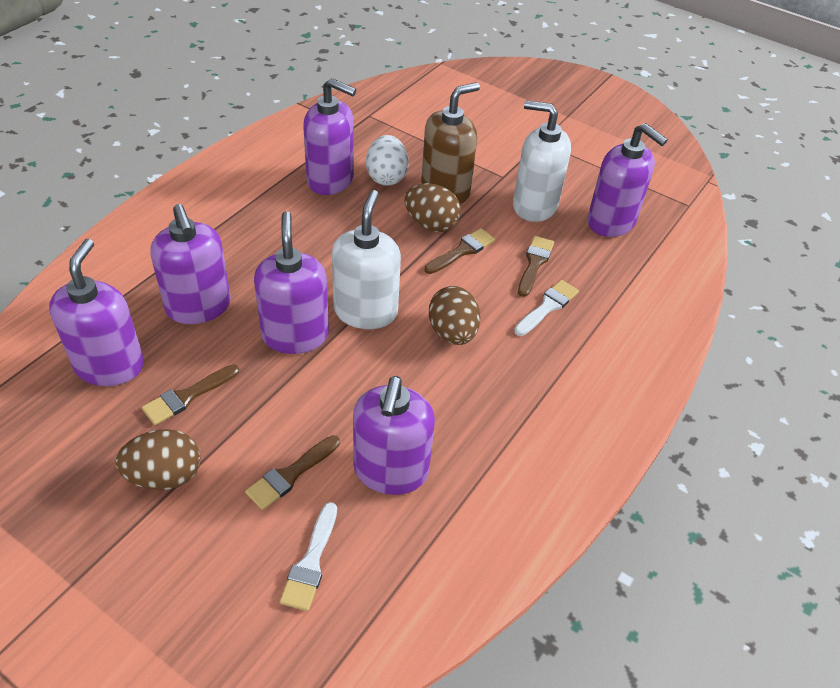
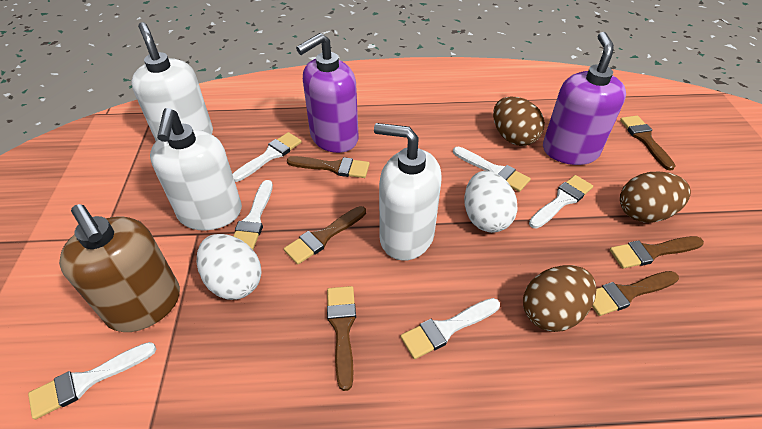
brown brush: 4 -> 6
purple soap dispenser: 6 -> 2
white brush: 2 -> 6
white egg: 1 -> 2
white soap dispenser: 2 -> 3

